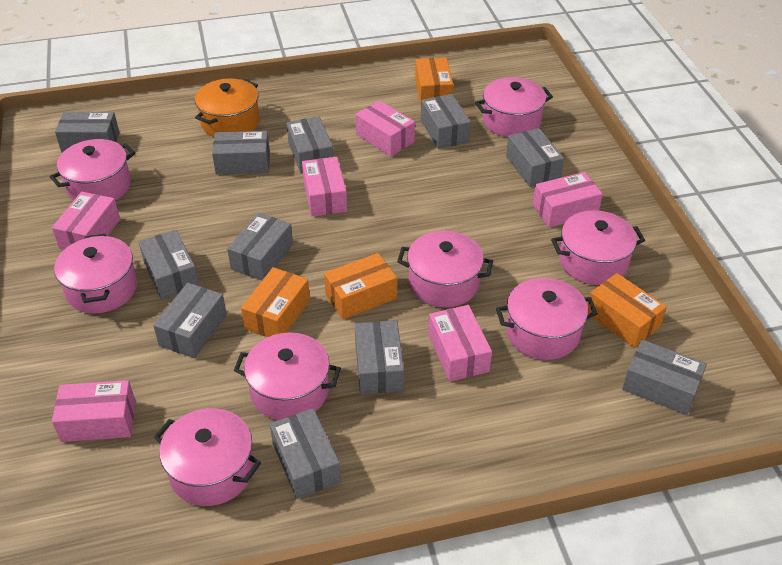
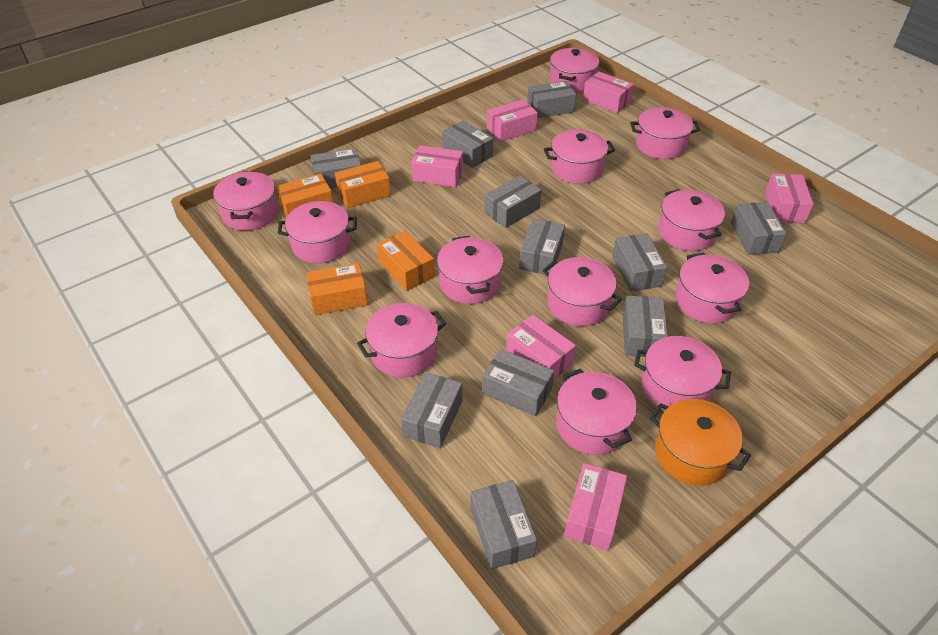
pink pot: 8 -> 12

